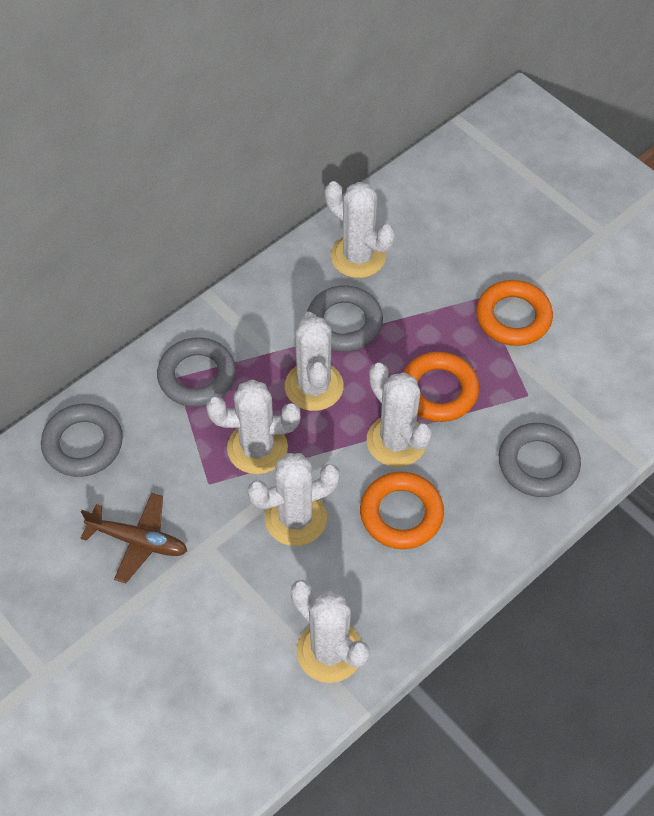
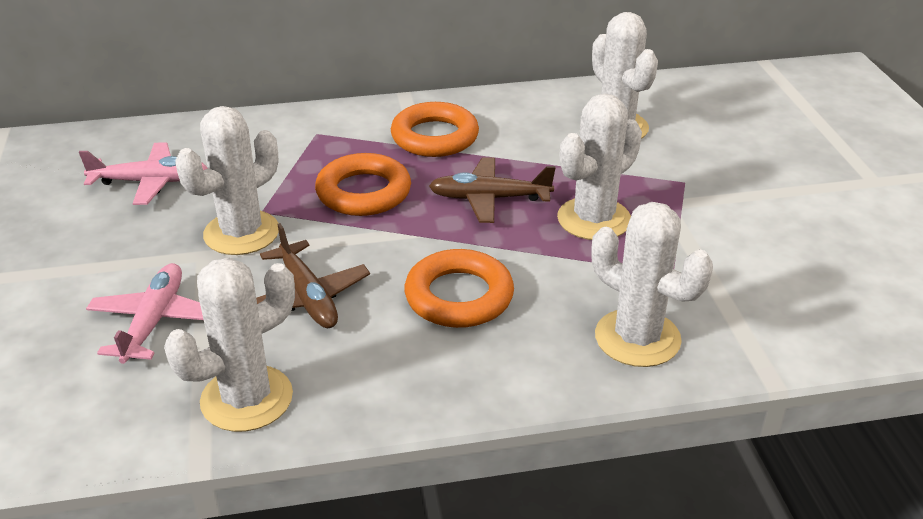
brown plane: 1 -> 2
grey ring: 4 -> 0
pink plane: 0 -> 2
white cactus: 6 -> 5

